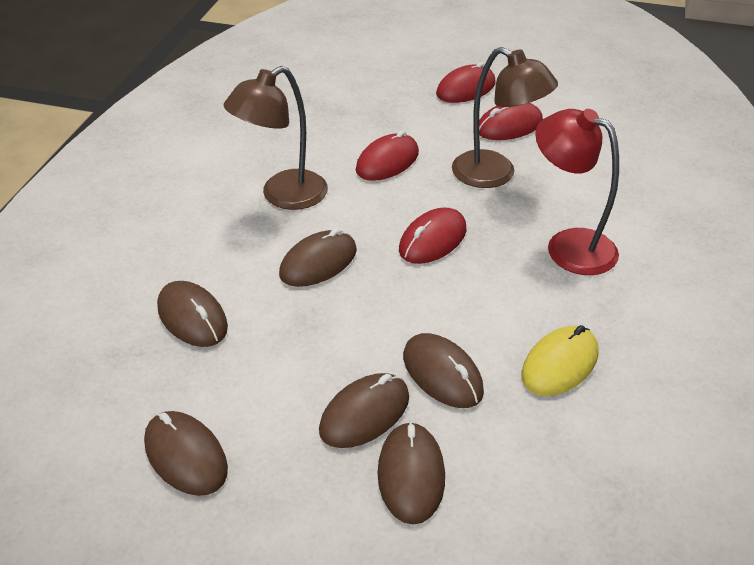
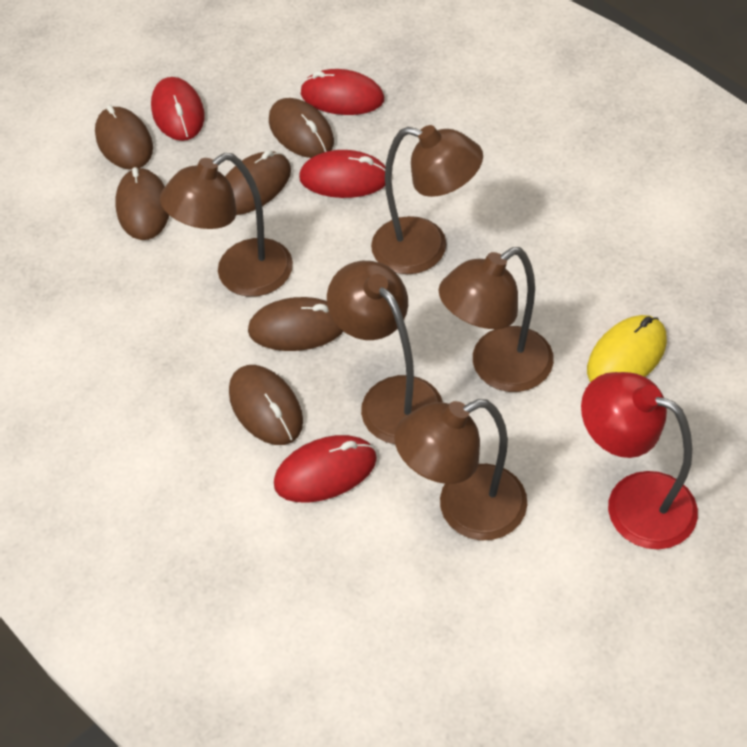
brown lamp: 2 -> 5

